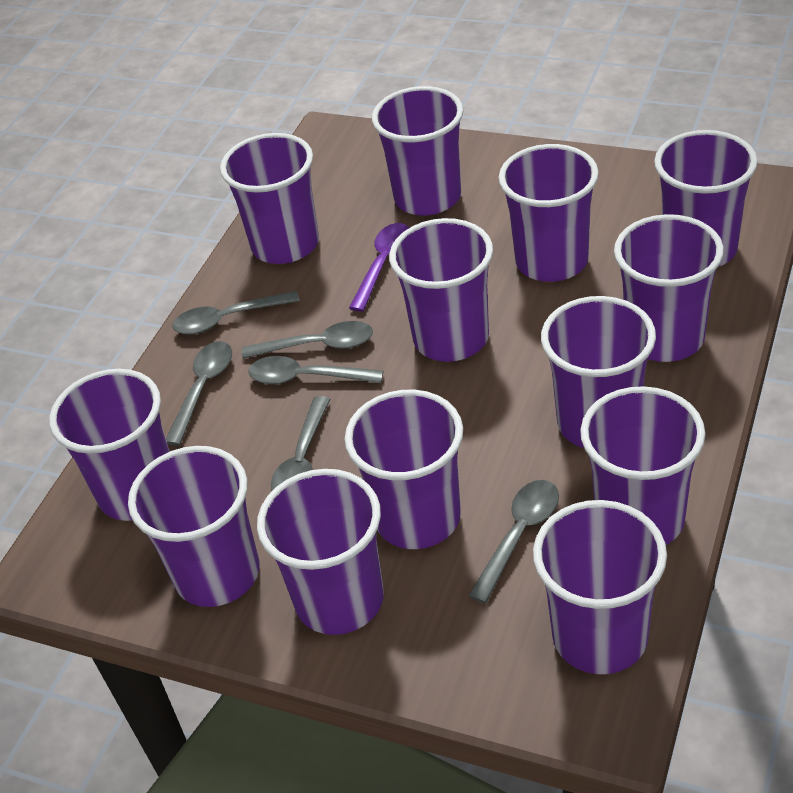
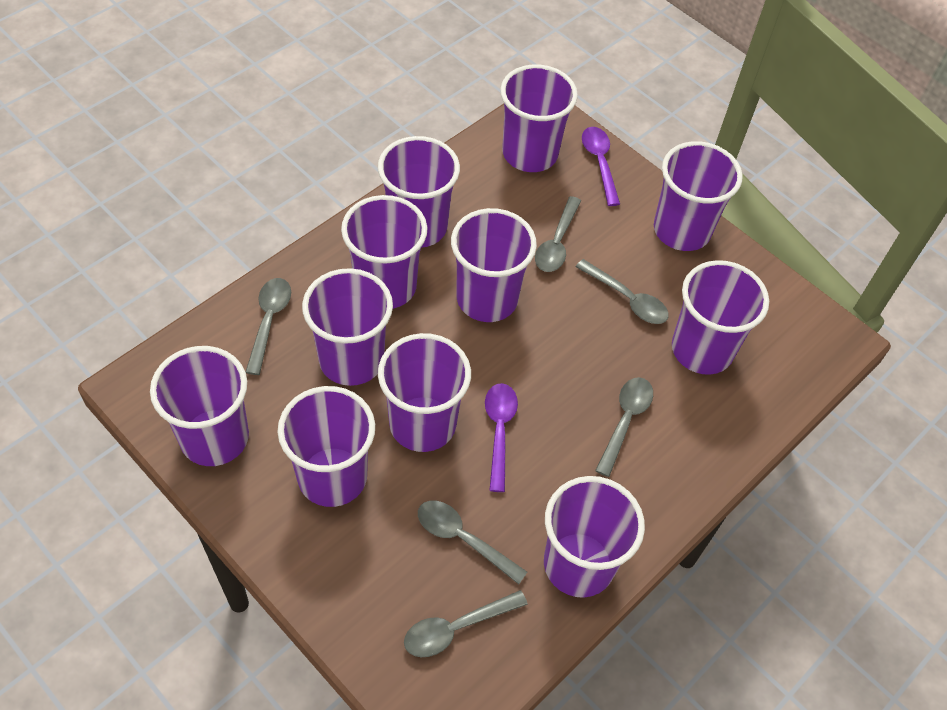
purple cup: 13 -> 11
purple spoon: 1 -> 2

